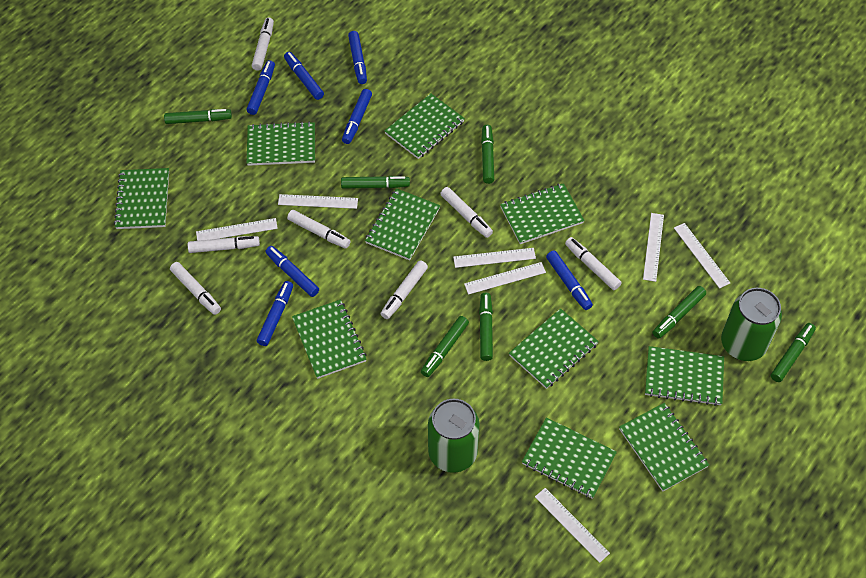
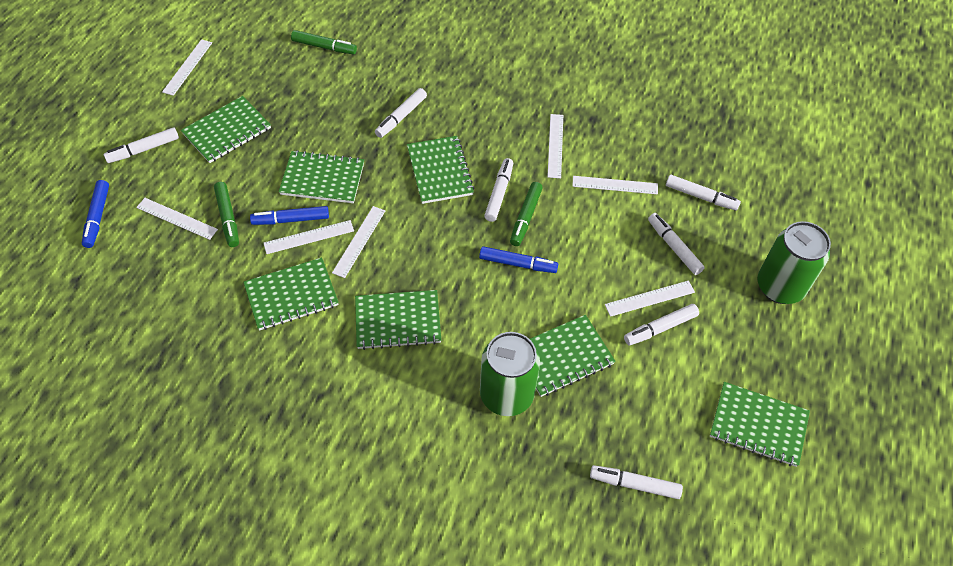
blue marker: 7 -> 3
green marker: 7 -> 3
green notebook: 10 -> 7

